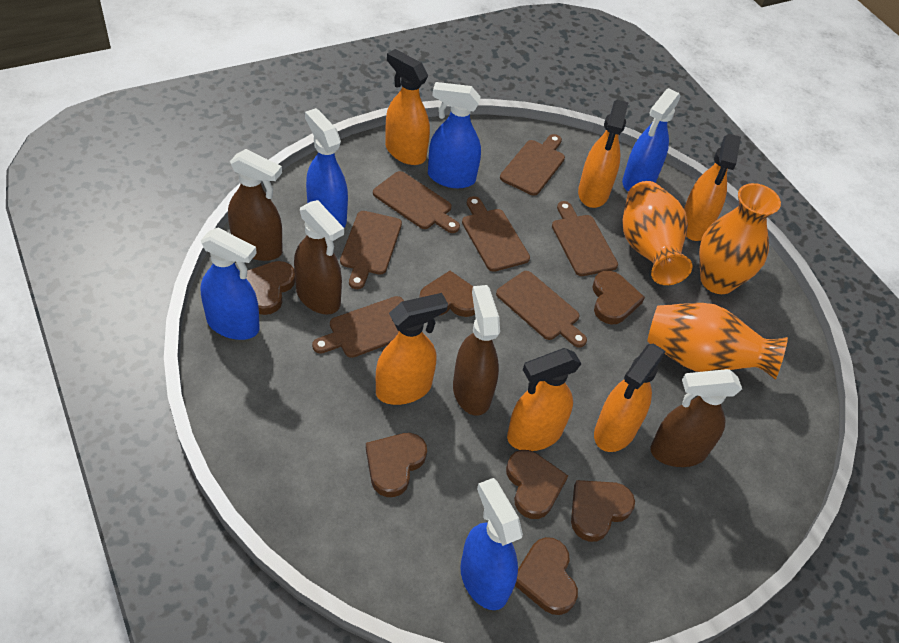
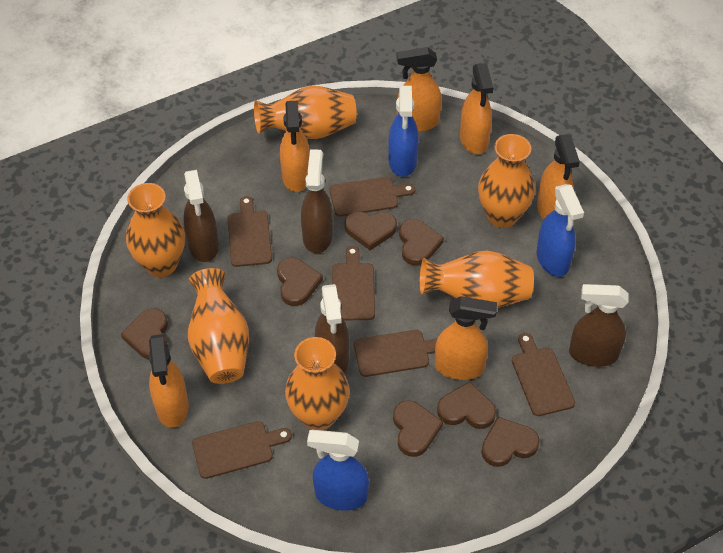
blue spray bottle: 5 -> 3
brown cutting board: 7 -> 6
orange vase: 3 -> 6

